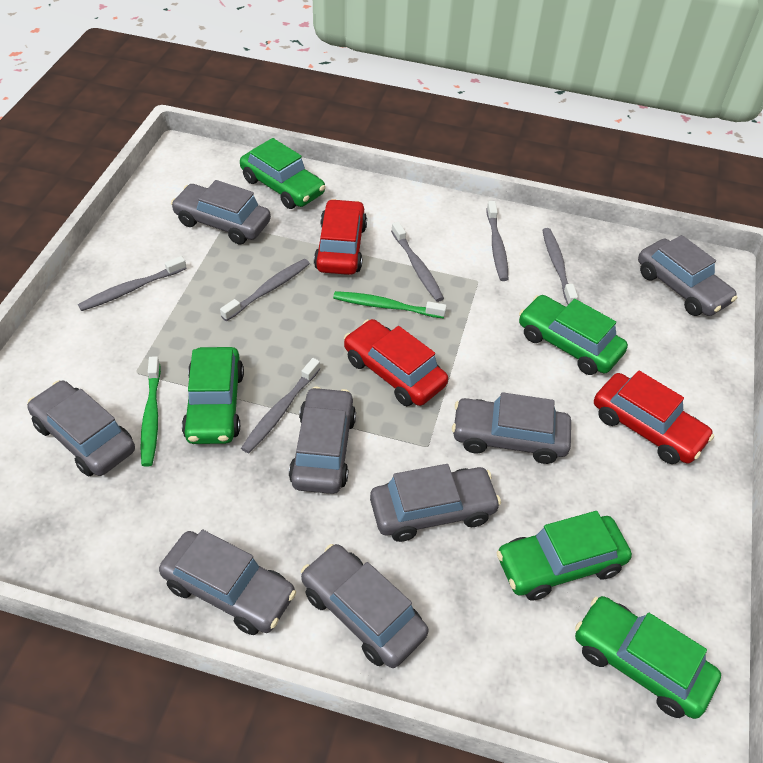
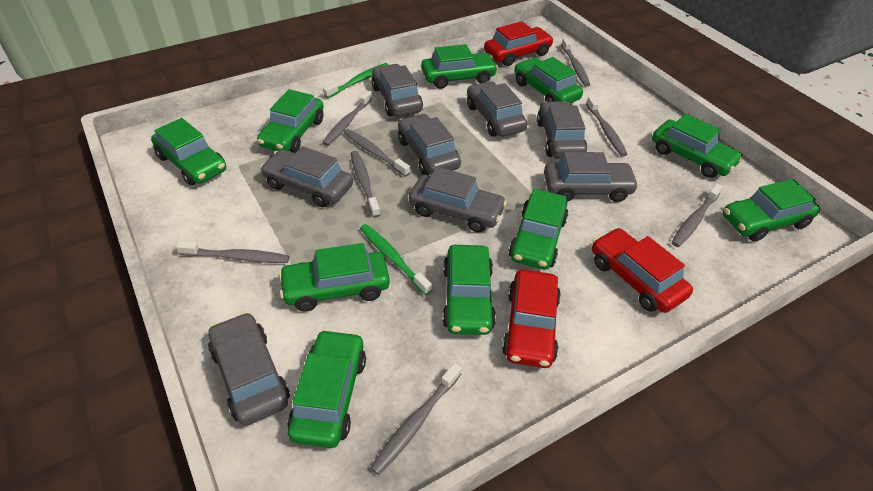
green car: 5 -> 10
grey toothbrush: 6 -> 8

